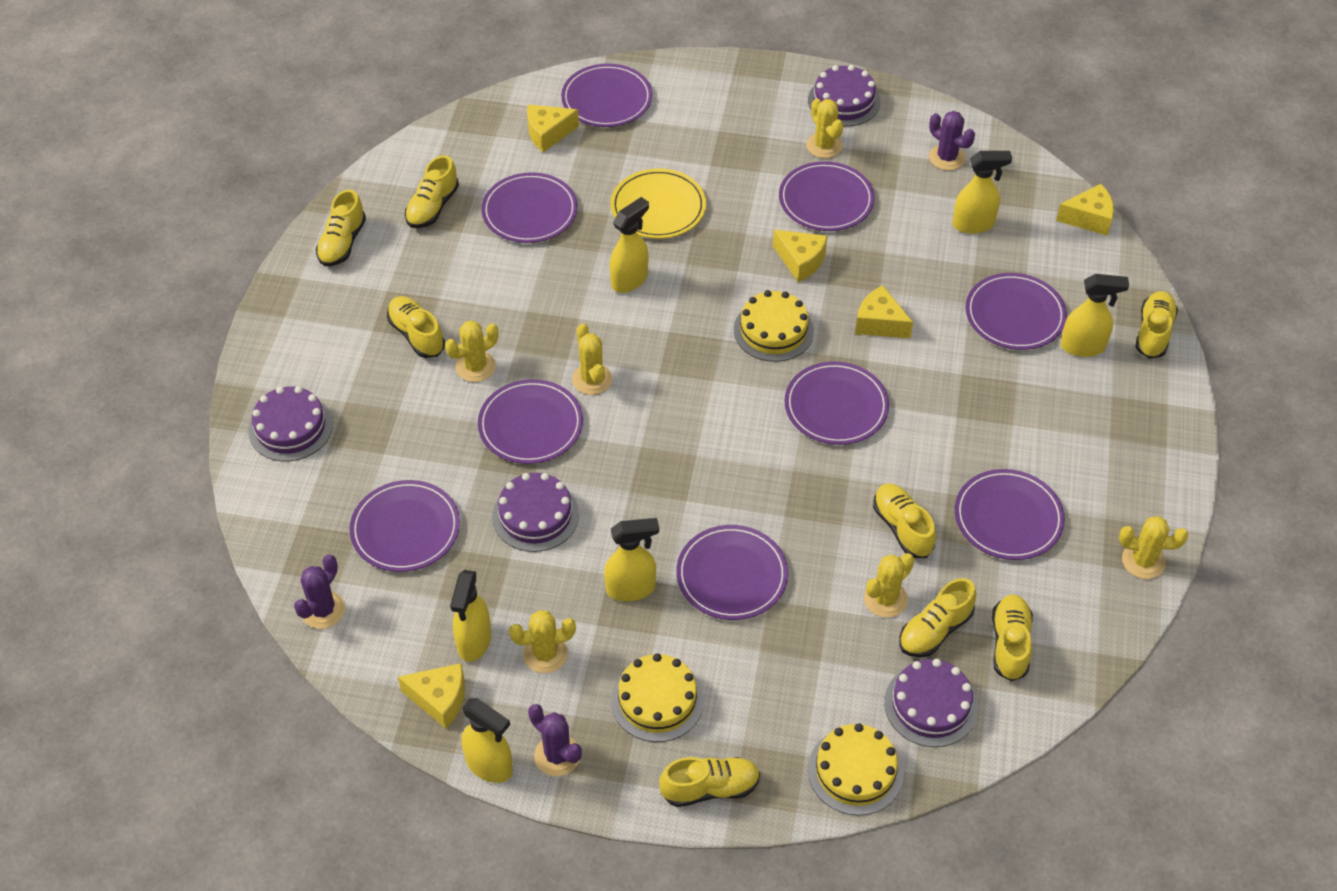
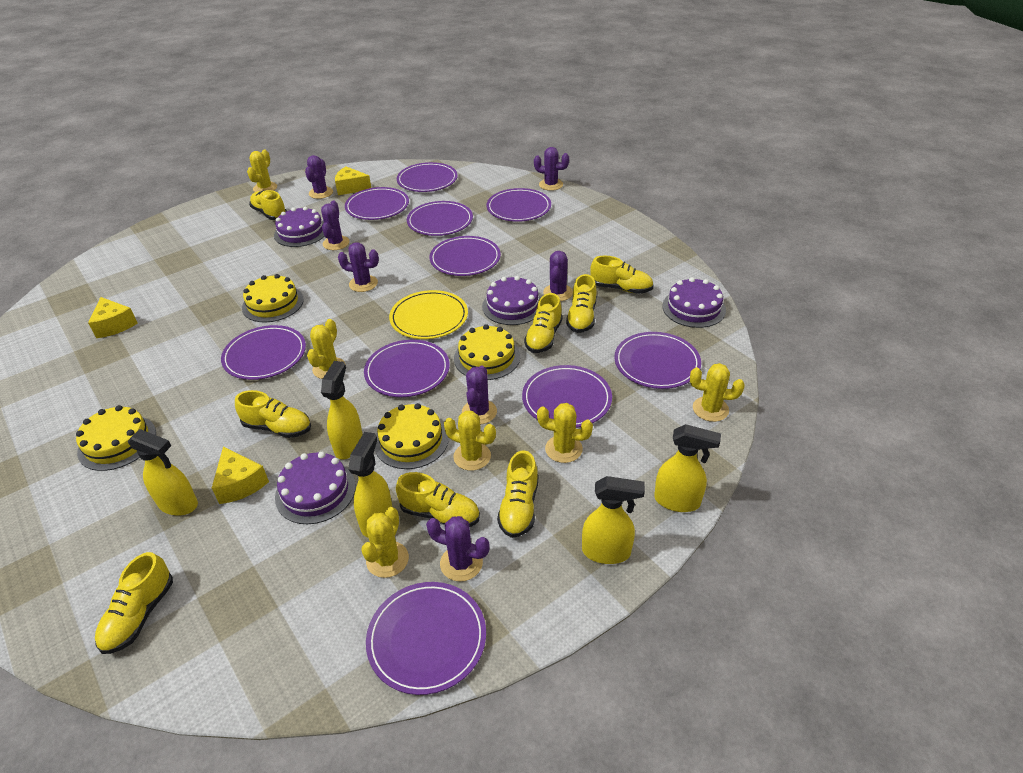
purple cactus: 3 -> 7
purple plate: 9 -> 10
yellow cake: 3 -> 4
yellow cheese: 5 -> 3
yellow spray bottle: 6 -> 5

